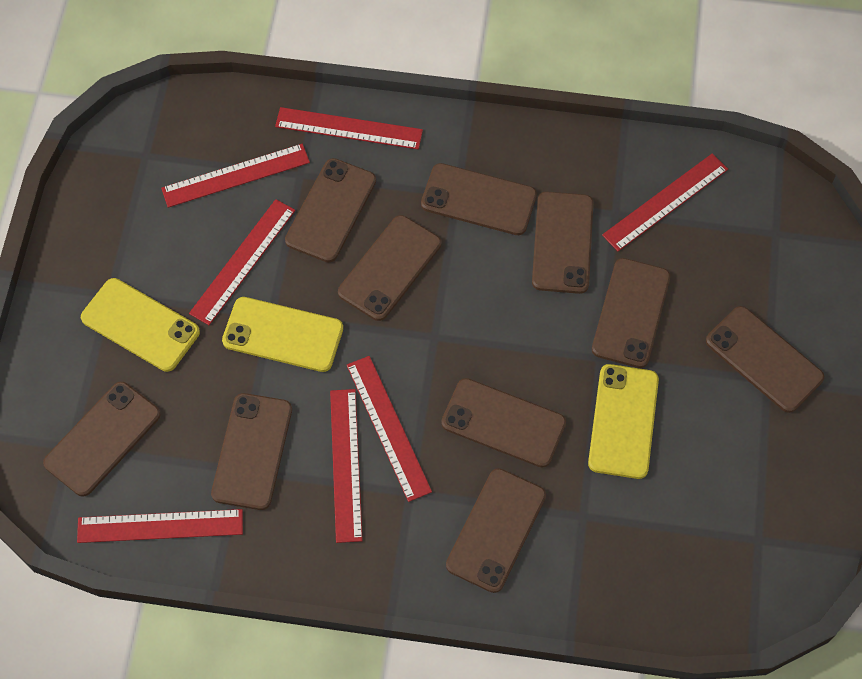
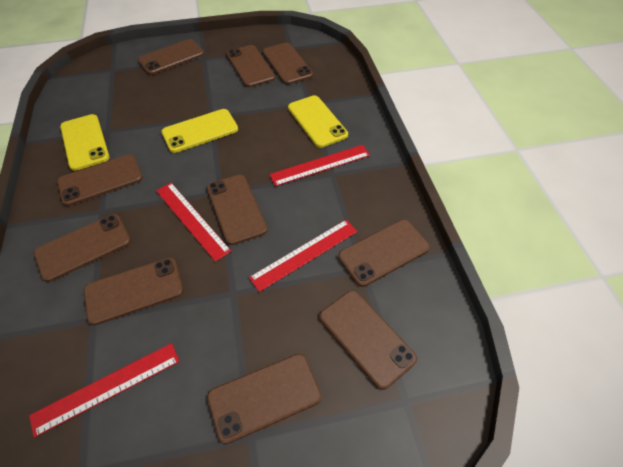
red ruler: 7 -> 4

